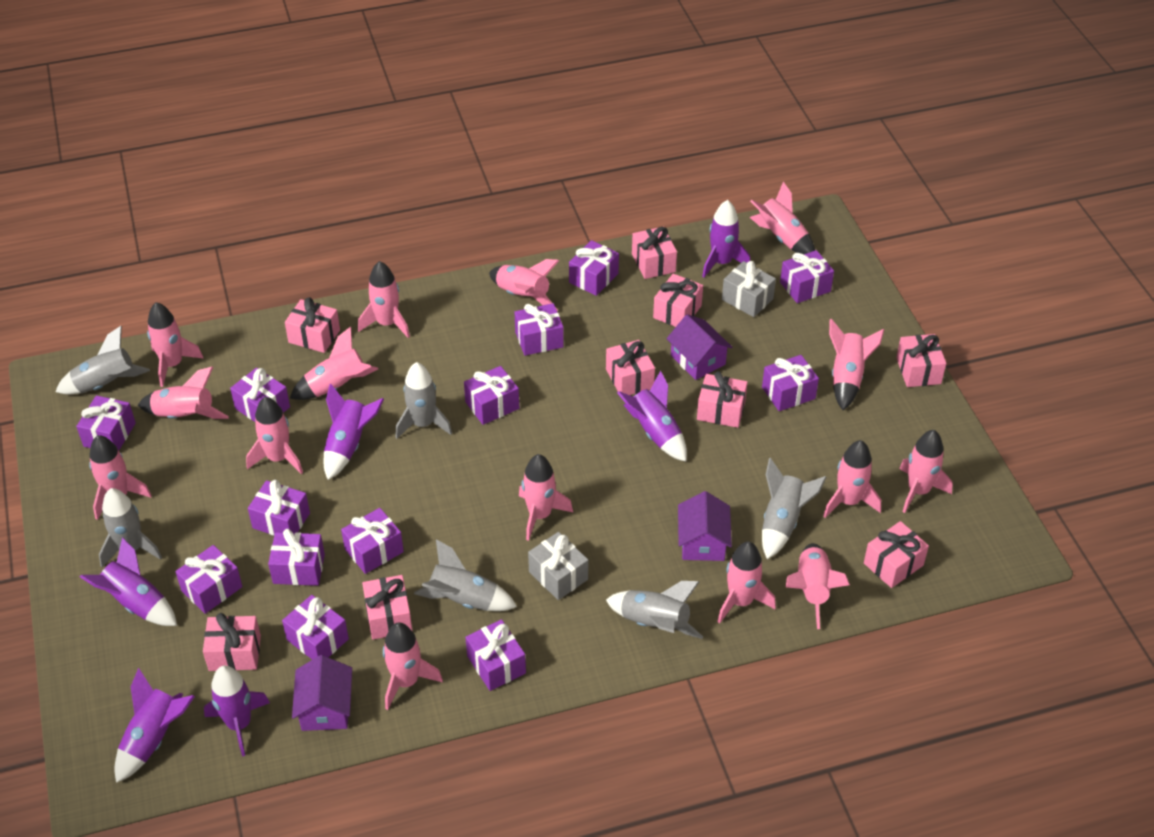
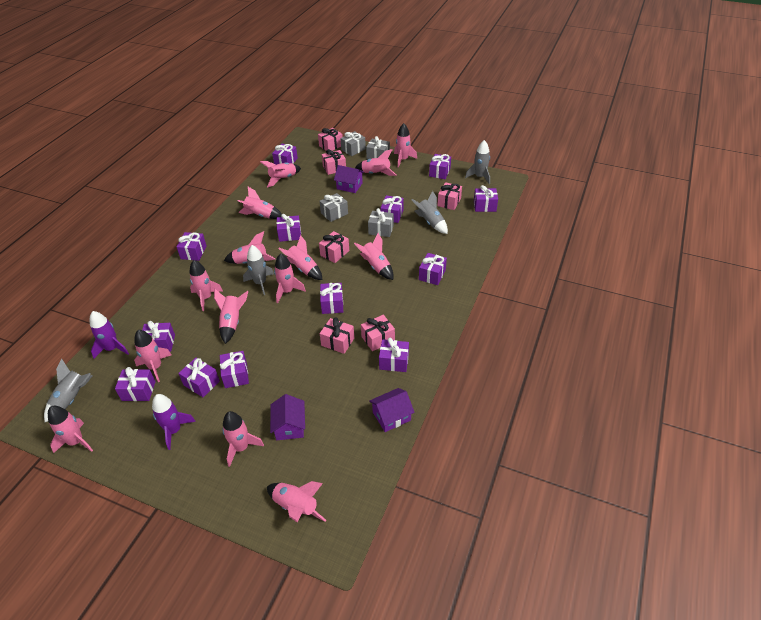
grey gift: 2 -> 4
grey rocket: 6 -> 4
pink gift: 9 -> 6
pink rocket: 15 -> 14
purple rocket: 6 -> 2

